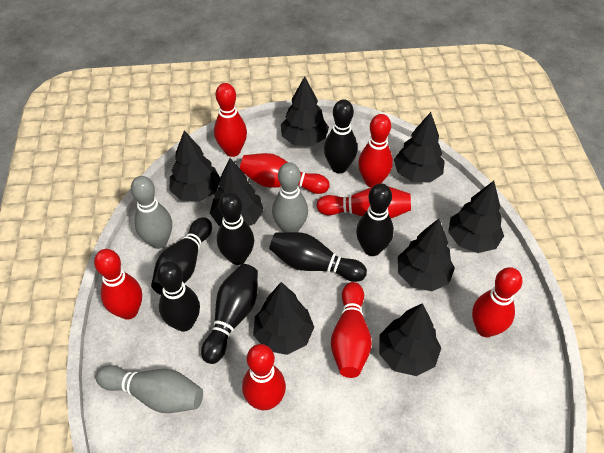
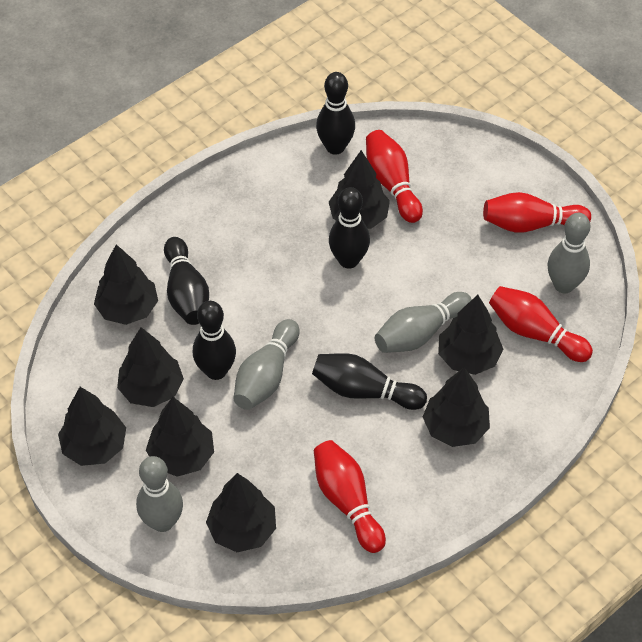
black bowling pin: 7 -> 5
grey bowling pin: 3 -> 4
red bowling pin: 8 -> 4

